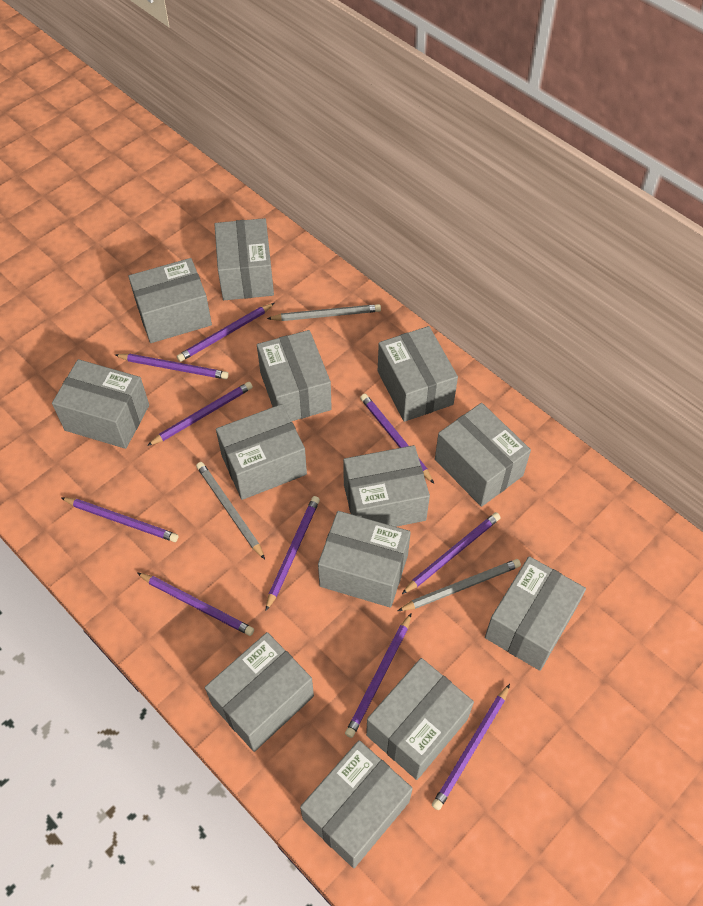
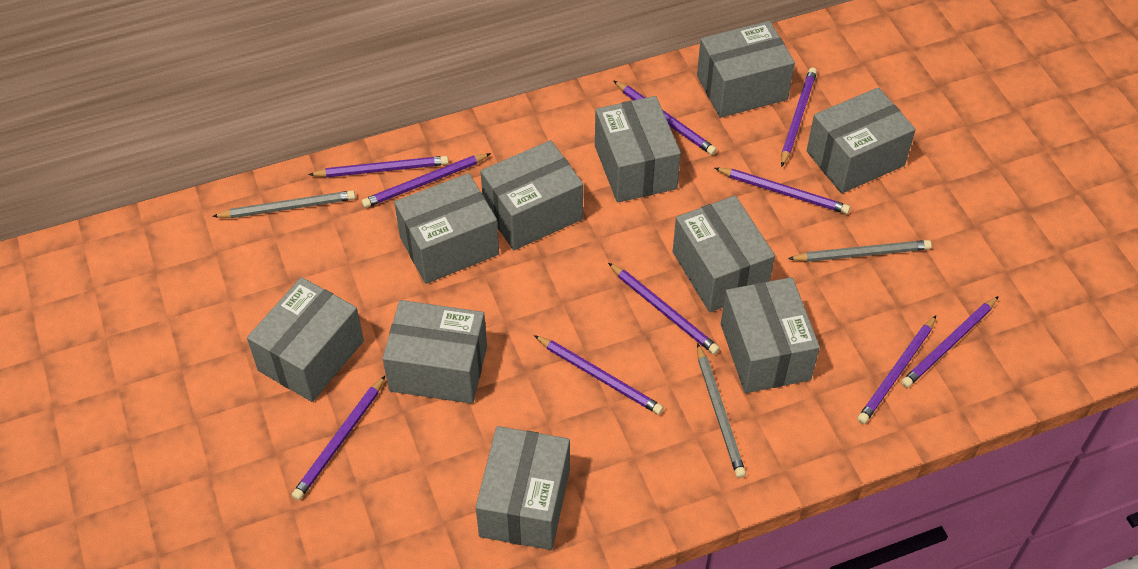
grey box: 13 -> 10

